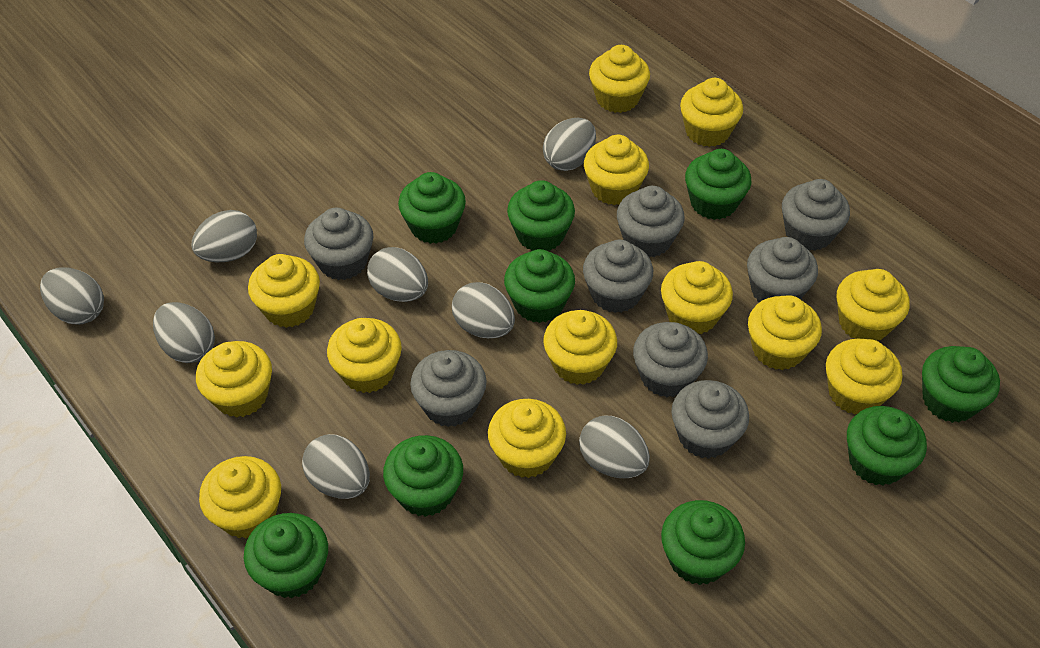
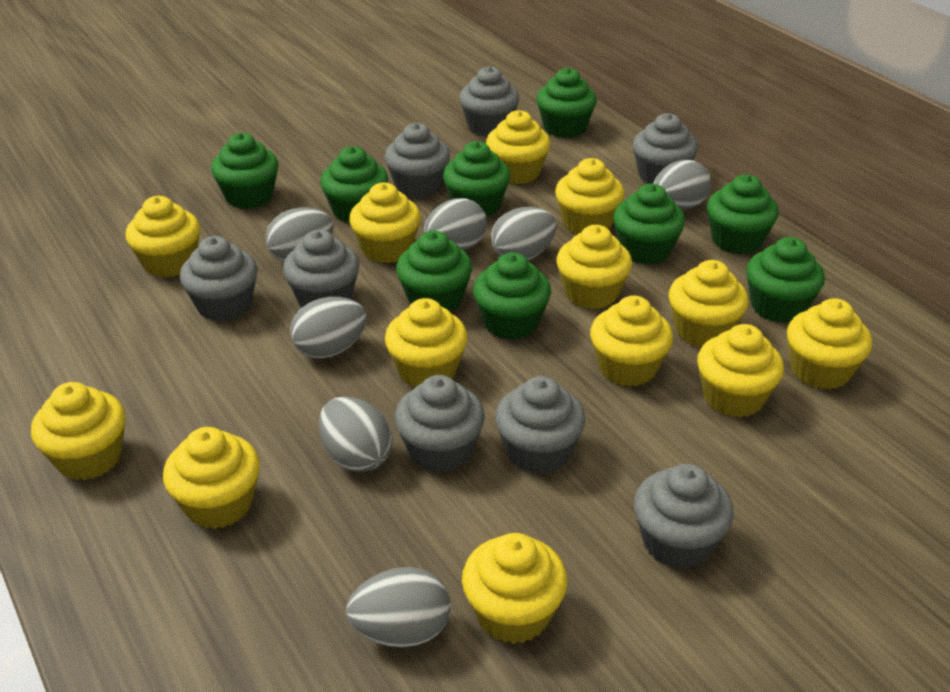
grey egg: 8 -> 7

